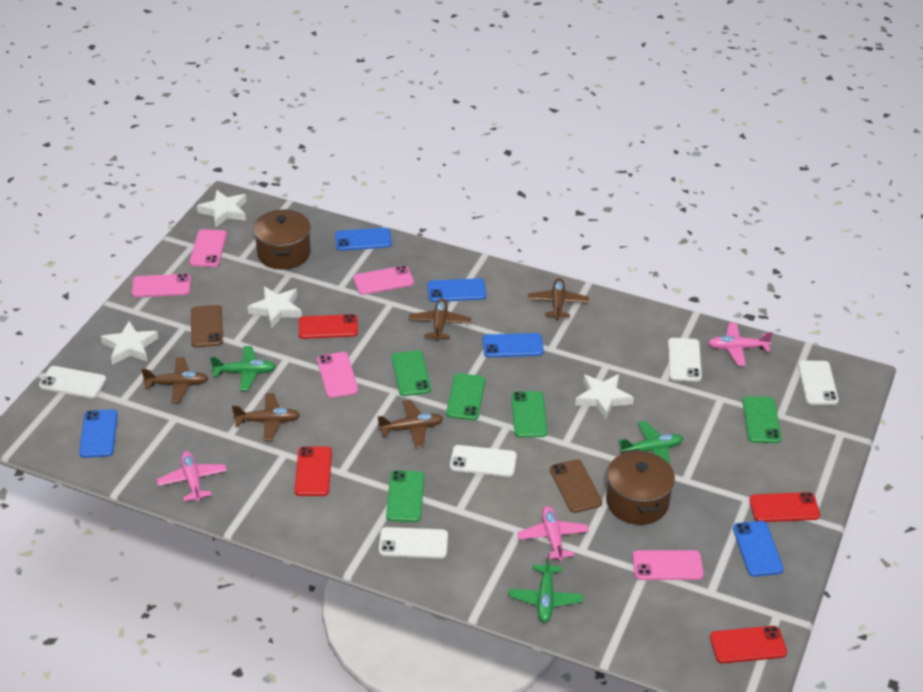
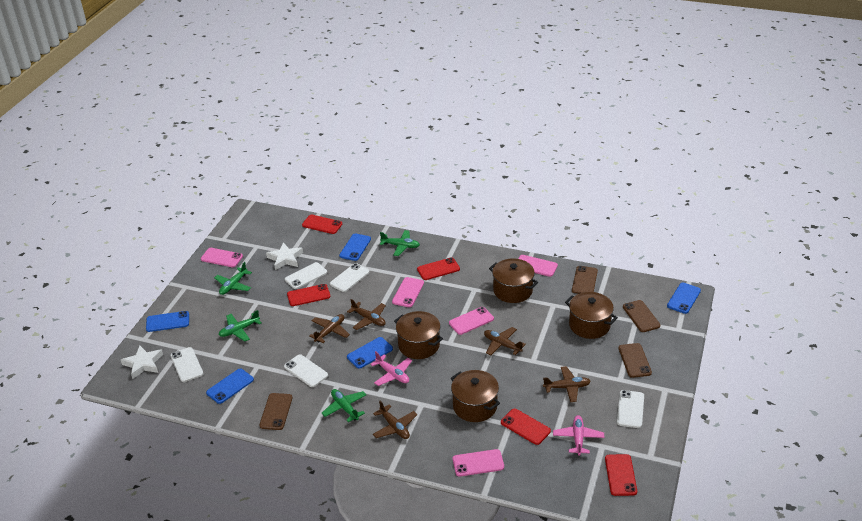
brown phone: 2 -> 4
brown pot: 2 -> 4
green phone: 5 -> 0
green plane: 3 -> 4
pink plane: 3 -> 2
red phone: 4 -> 5
white star: 4 -> 2

